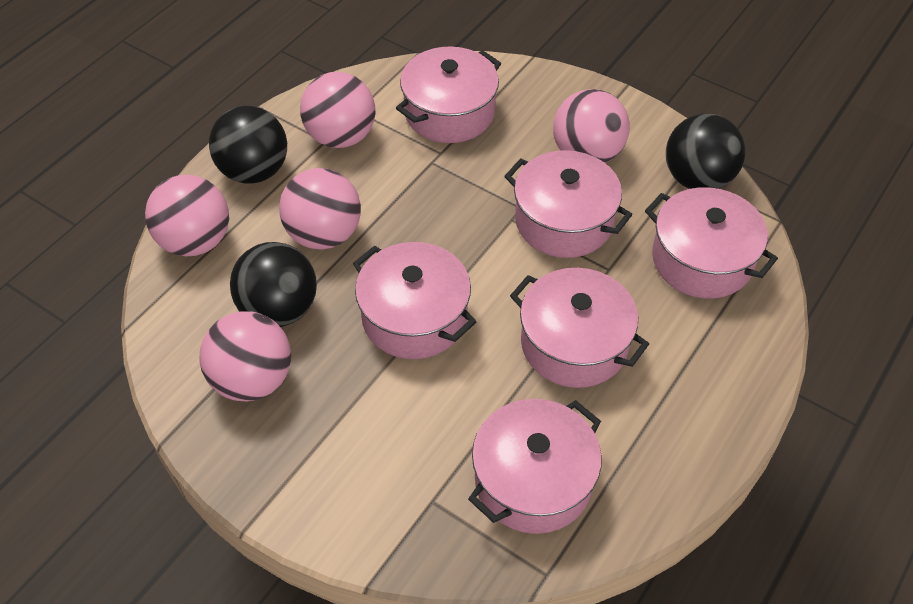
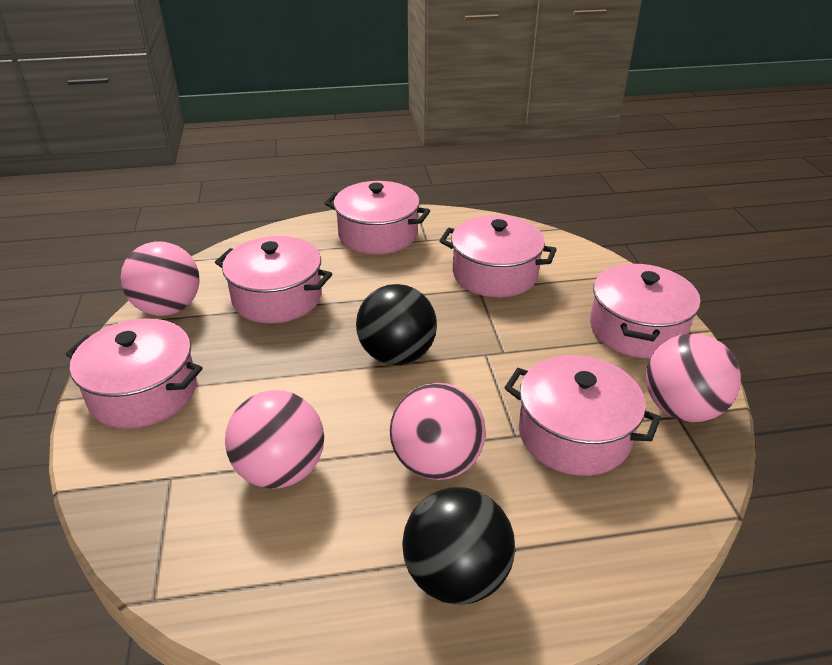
black ball: 3 -> 2
pink ball: 5 -> 4

